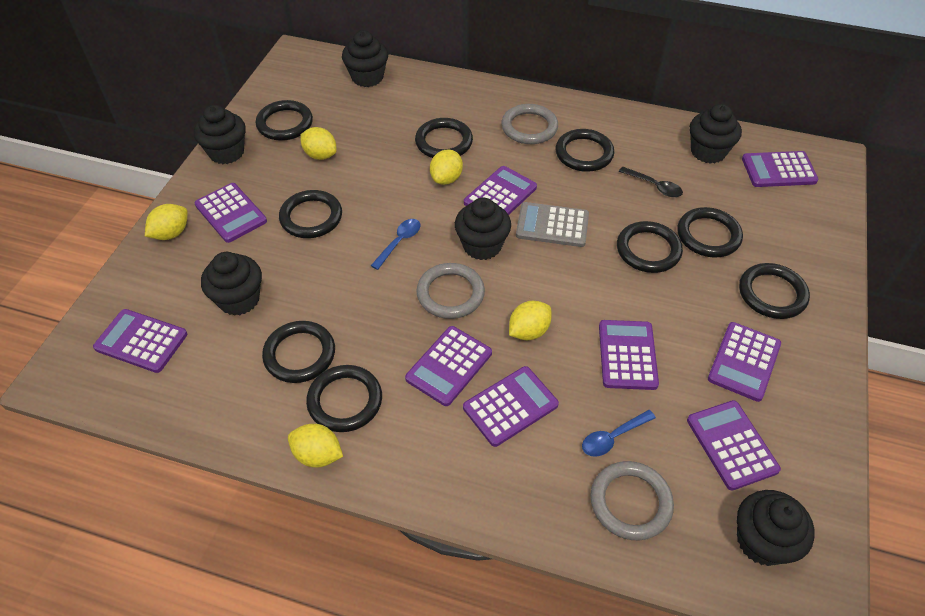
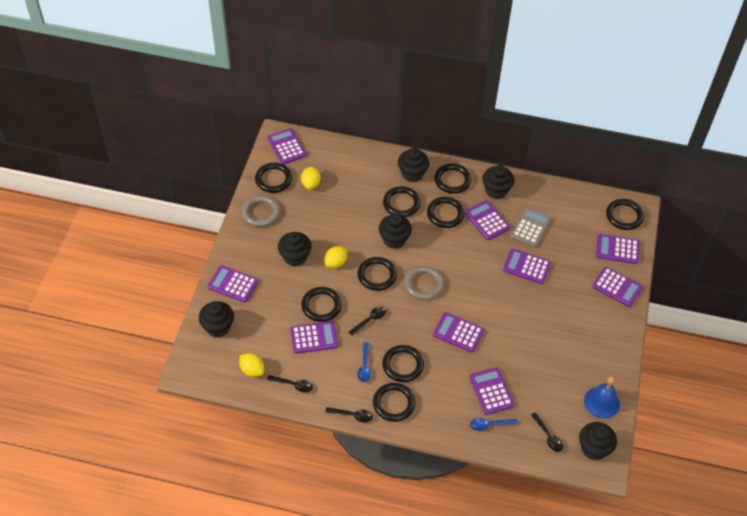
black spoon: 1 -> 4
blue bell: 0 -> 1
grey ring: 3 -> 2
yellow lemon: 5 -> 3

